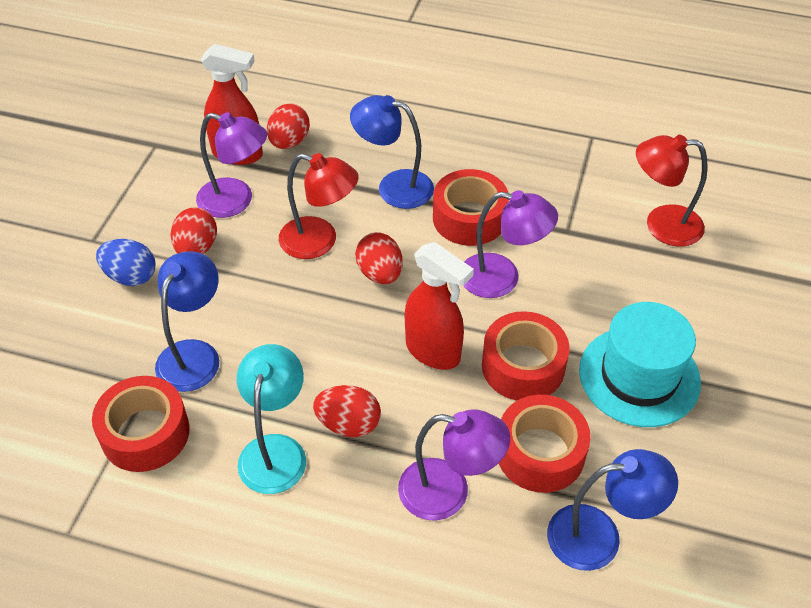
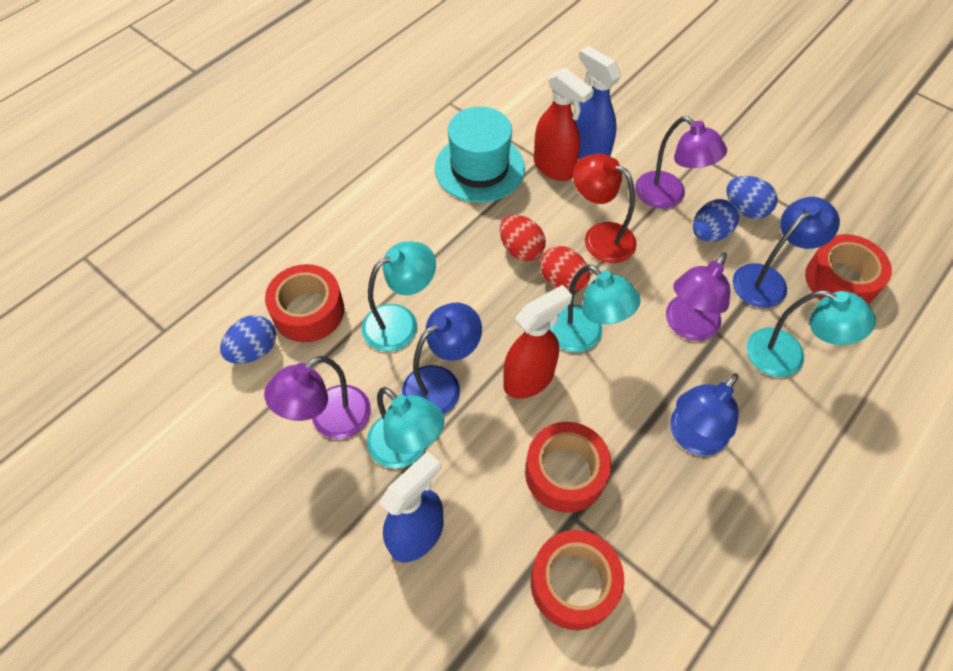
blue egg: 1 -> 3
blue spray bottle: 0 -> 2
red egg: 4 -> 2
red lamp: 2 -> 1
turquoise lamp: 1 -> 4

